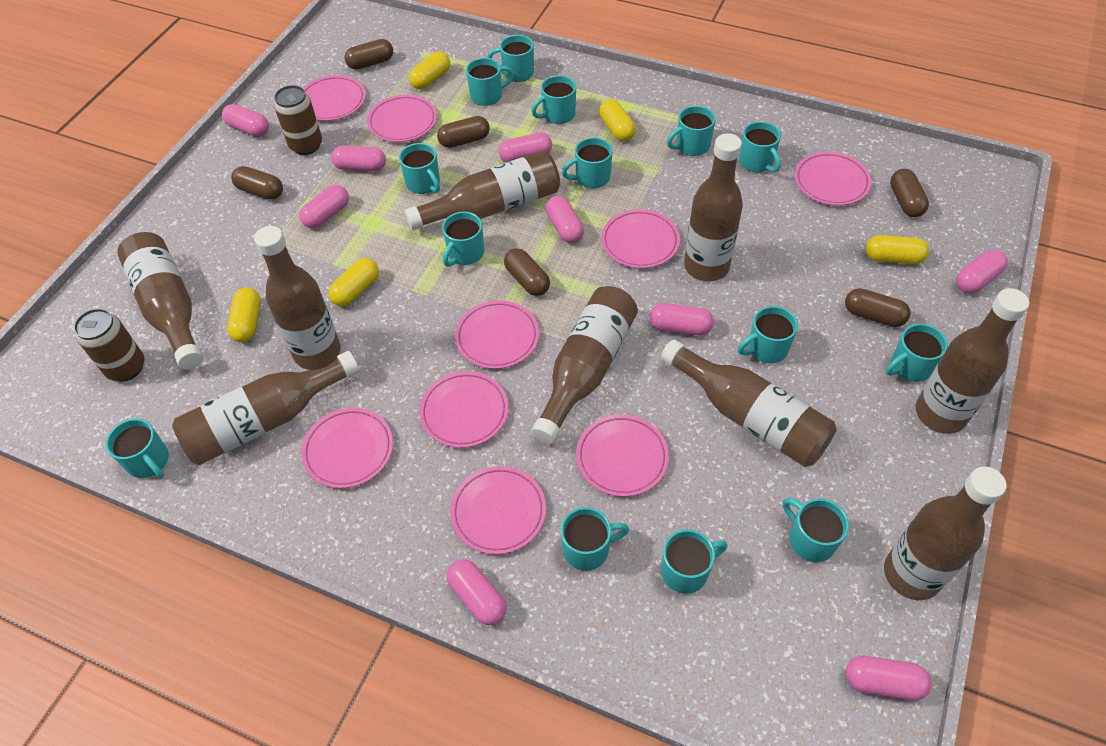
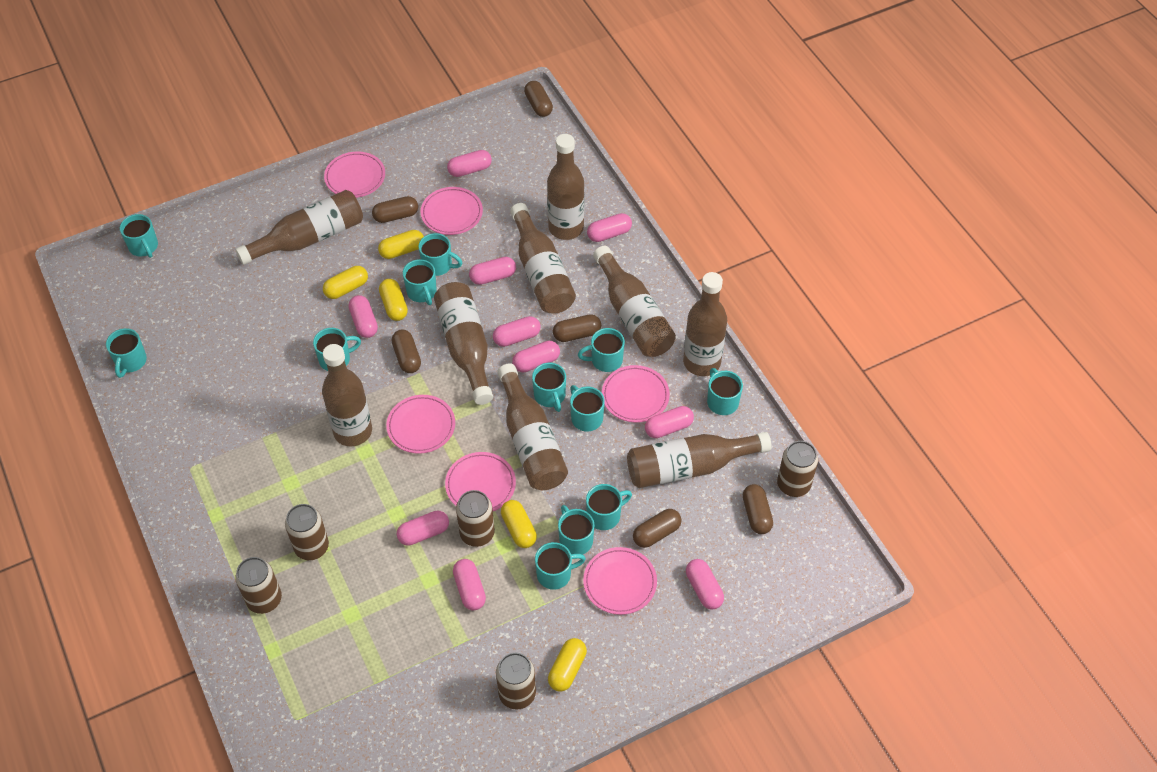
brown can: 2 -> 5
pink capsule: 9 -> 10
pink plate: 9 -> 6
turquoise mug: 14 -> 12

